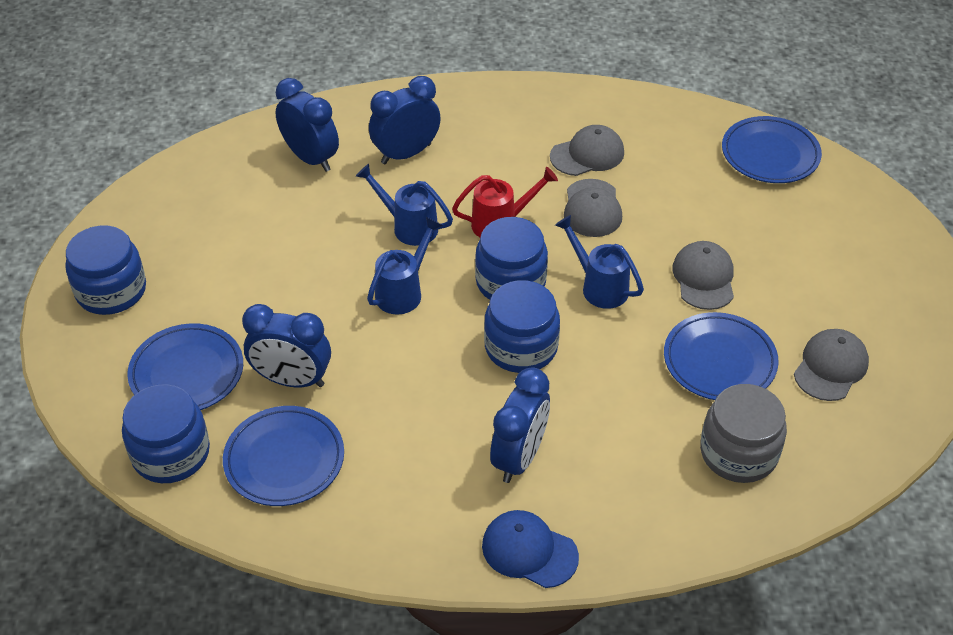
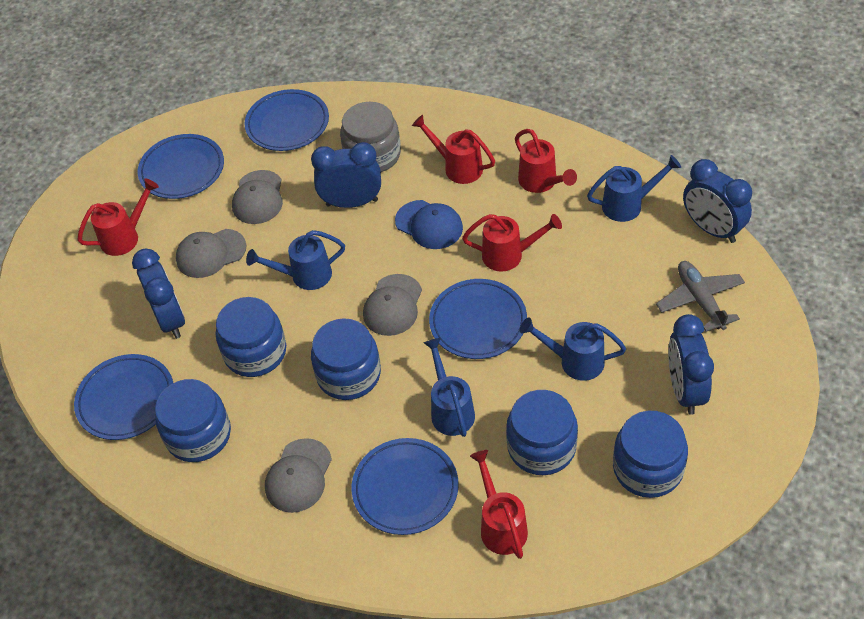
blue jar: 4 -> 5
blue plate: 4 -> 5
blue watering can: 3 -> 4
grey plane: 0 -> 1
red watering can: 1 -> 5

